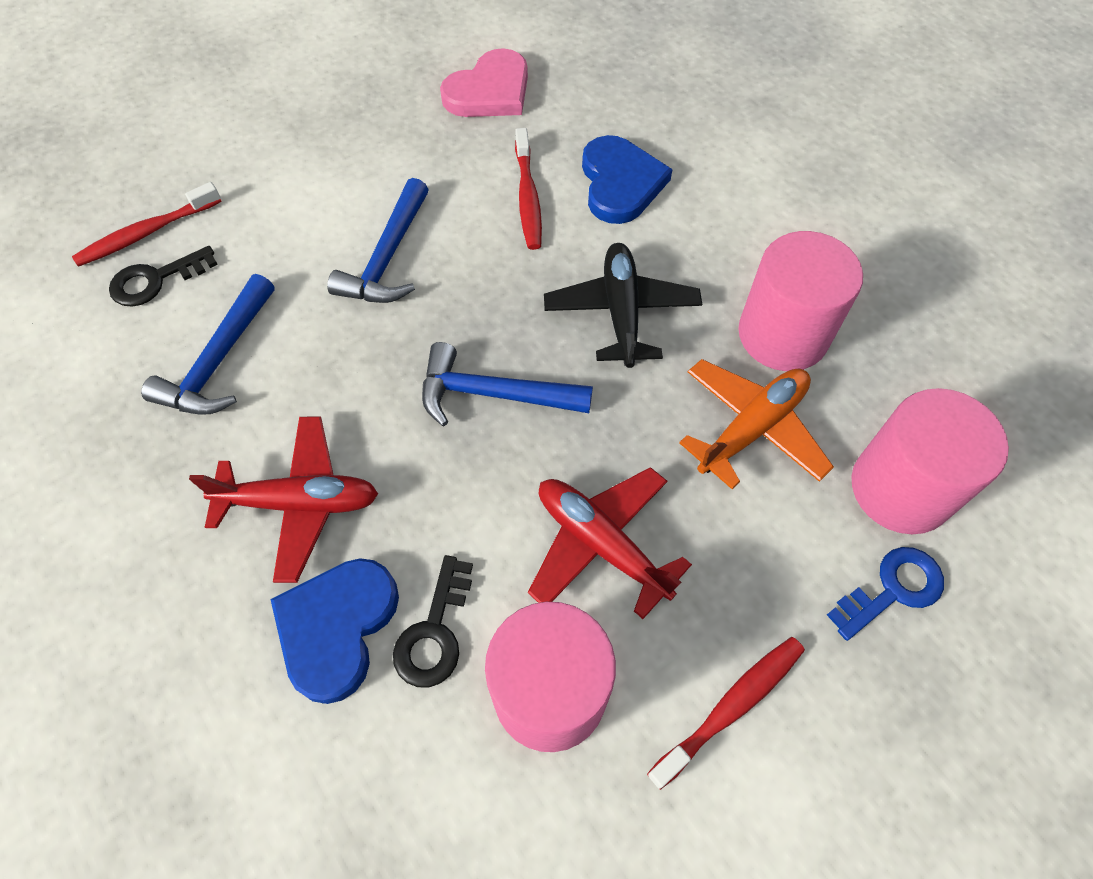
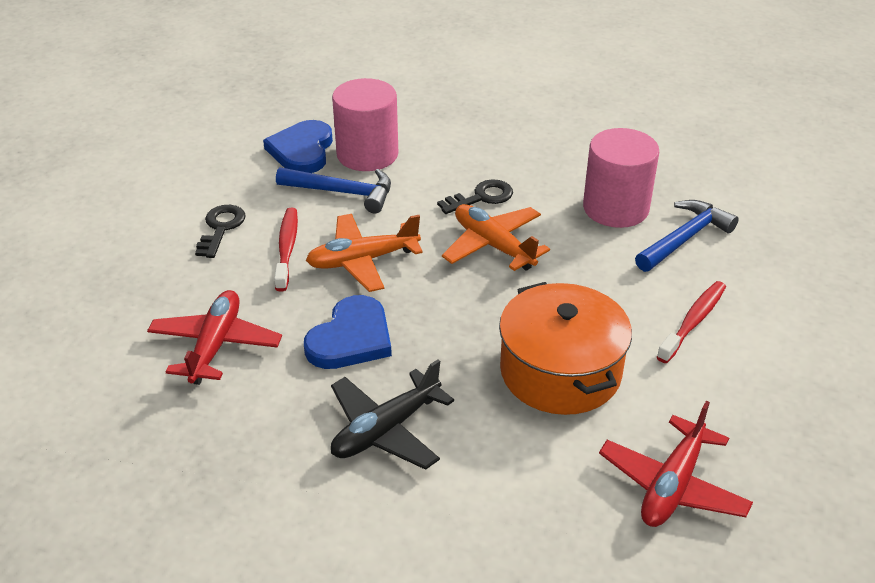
blue hammer: 3 -> 2
blue key: 1 -> 0
orange plane: 1 -> 2
orange pot: 0 -> 1
pink cylinder: 3 -> 2
pink heart: 1 -> 0
red toothbrush: 3 -> 2

